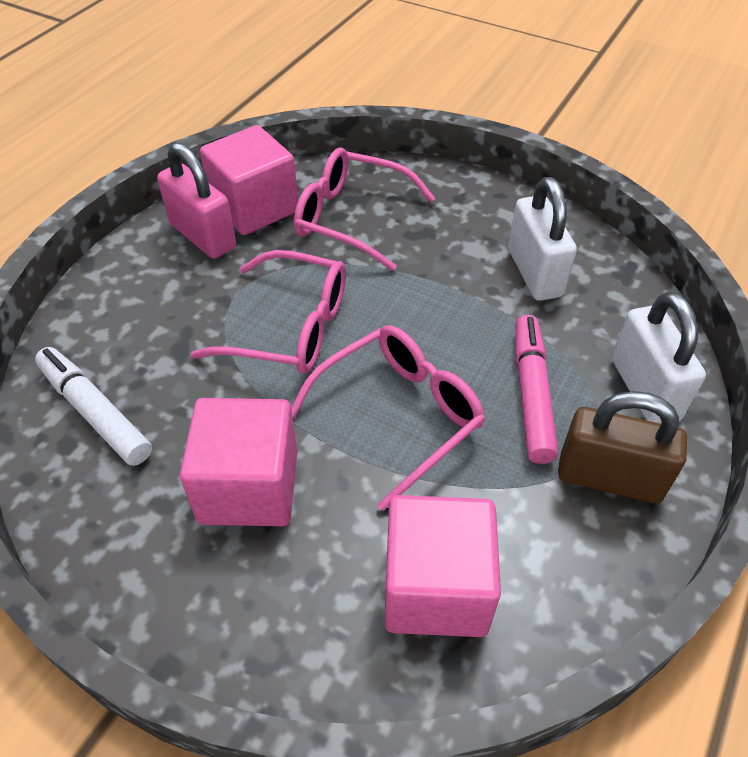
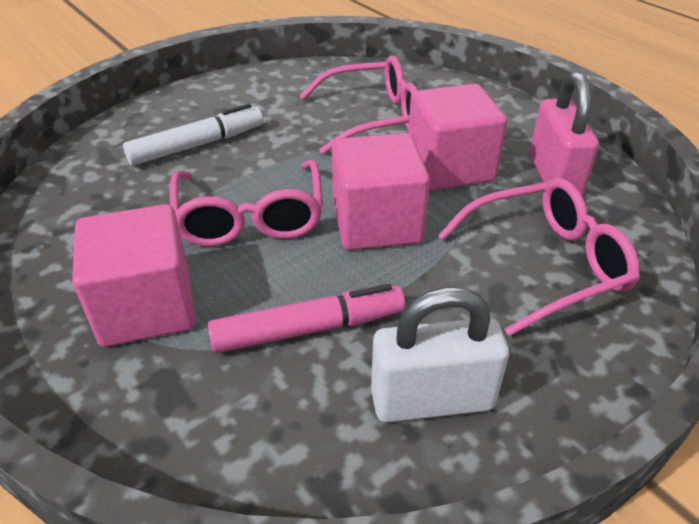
brown padlock: 1 -> 0
white padlock: 2 -> 1

